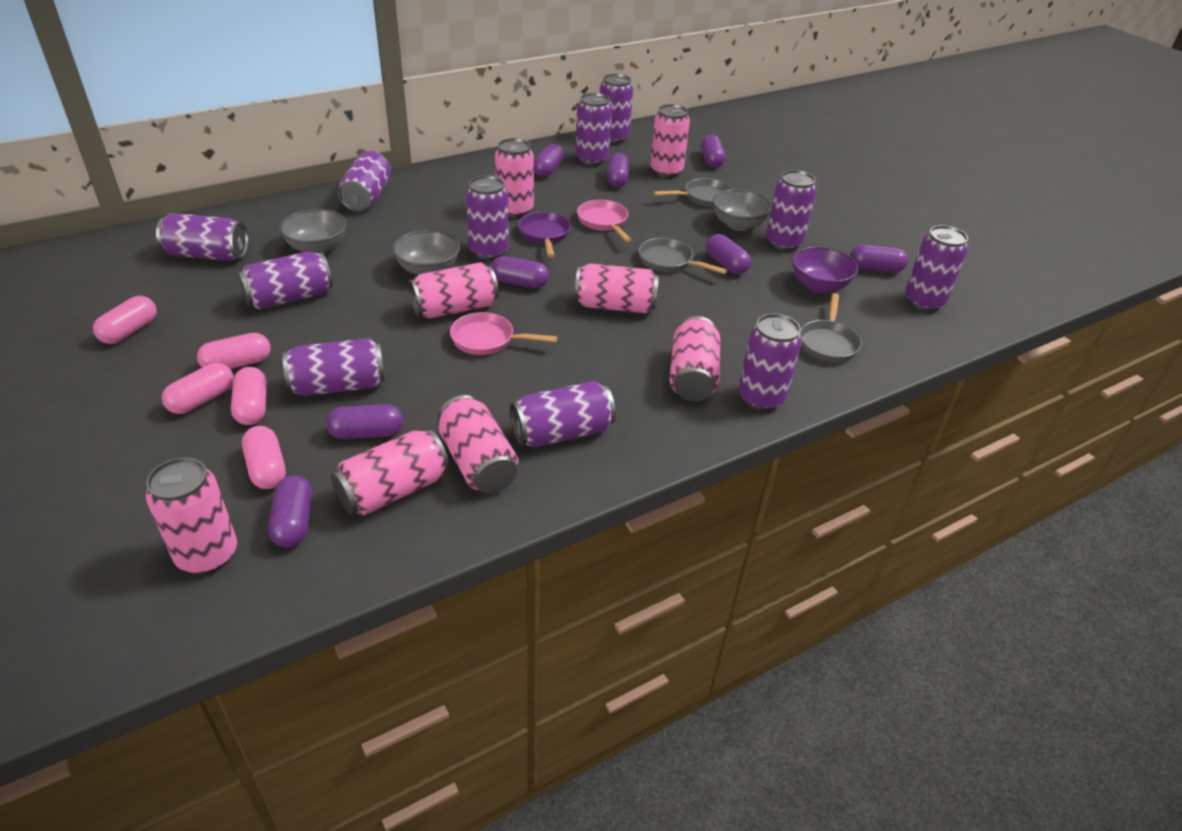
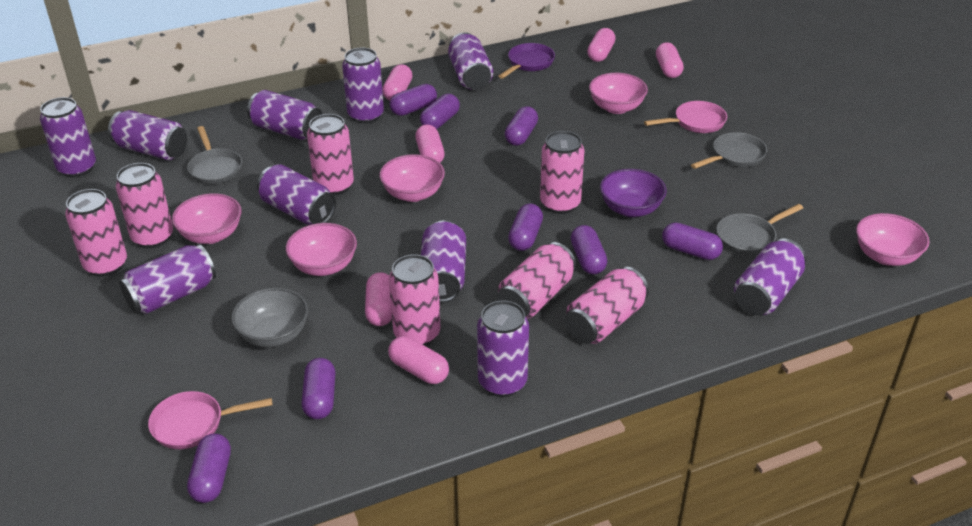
grey bowl: 3 -> 1
pink bowl: 0 -> 5
pink can: 8 -> 7
pink capsule: 5 -> 6
purple can: 11 -> 10

